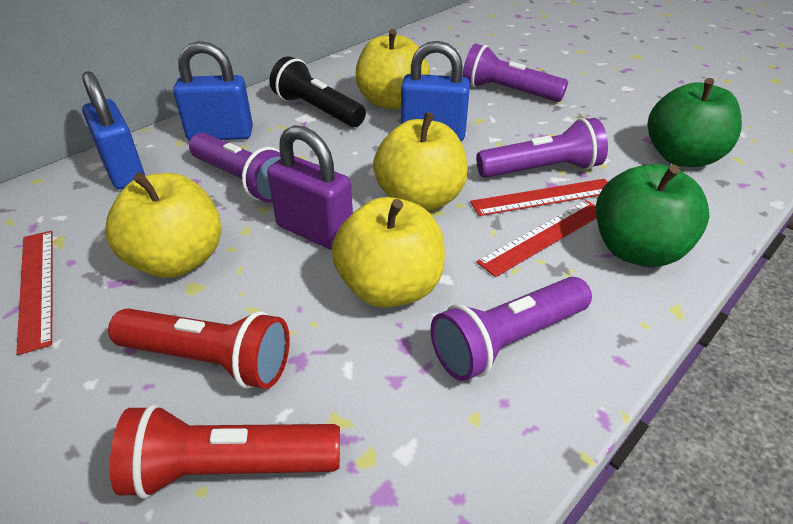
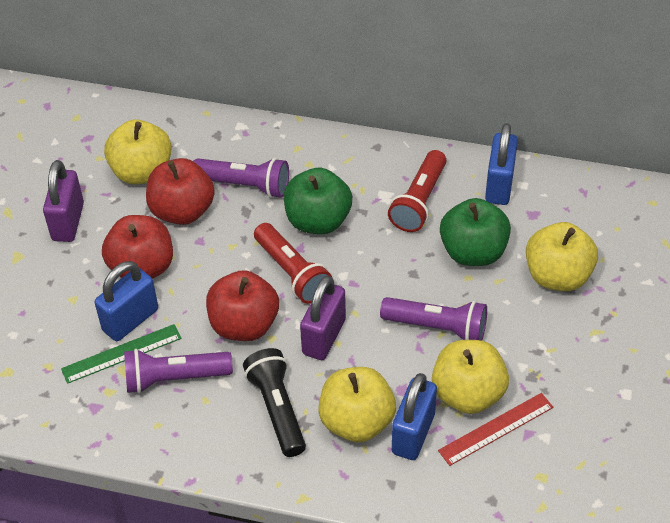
green ruler: 0 -> 1
purple flashlight: 4 -> 3
purple padlock: 1 -> 2
red apple: 0 -> 3
red ruler: 3 -> 1

